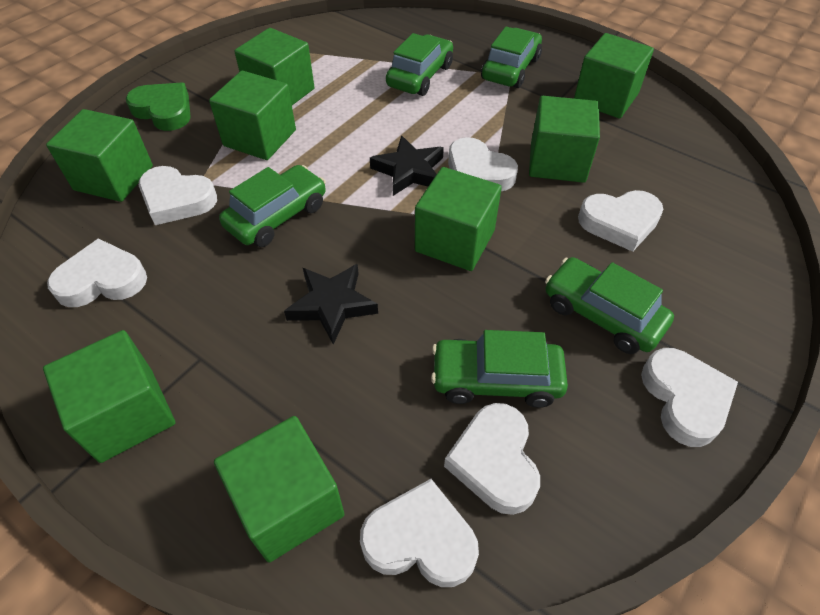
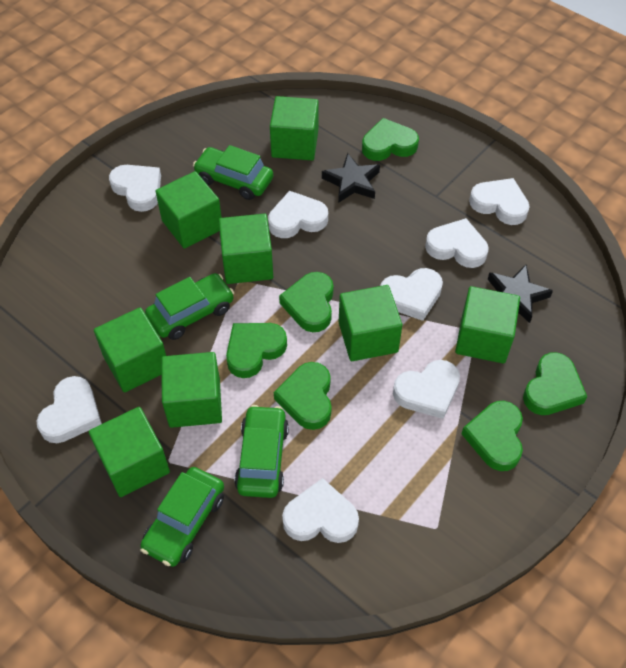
green car: 5 -> 4
green heart: 1 -> 6
white heart: 7 -> 8

